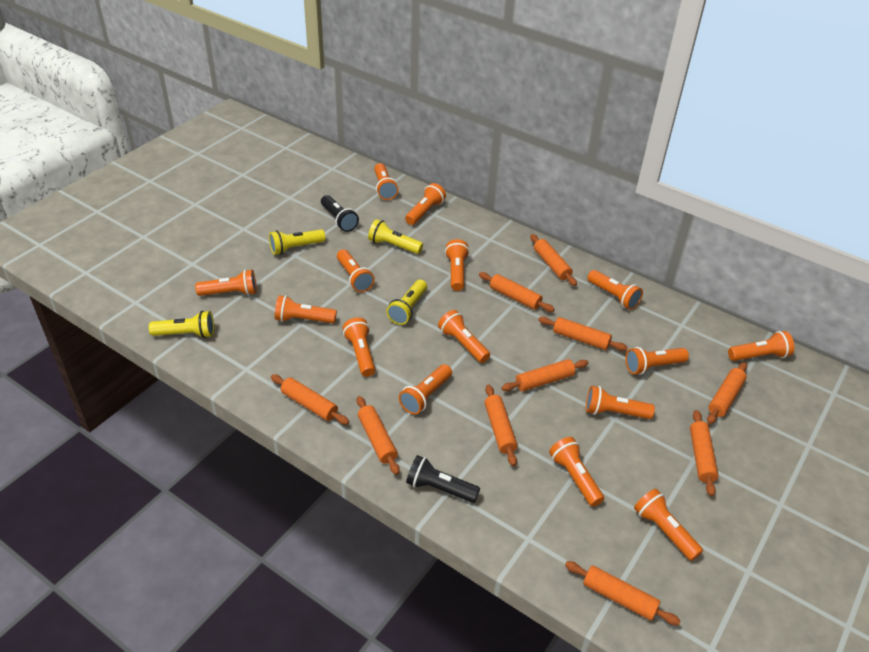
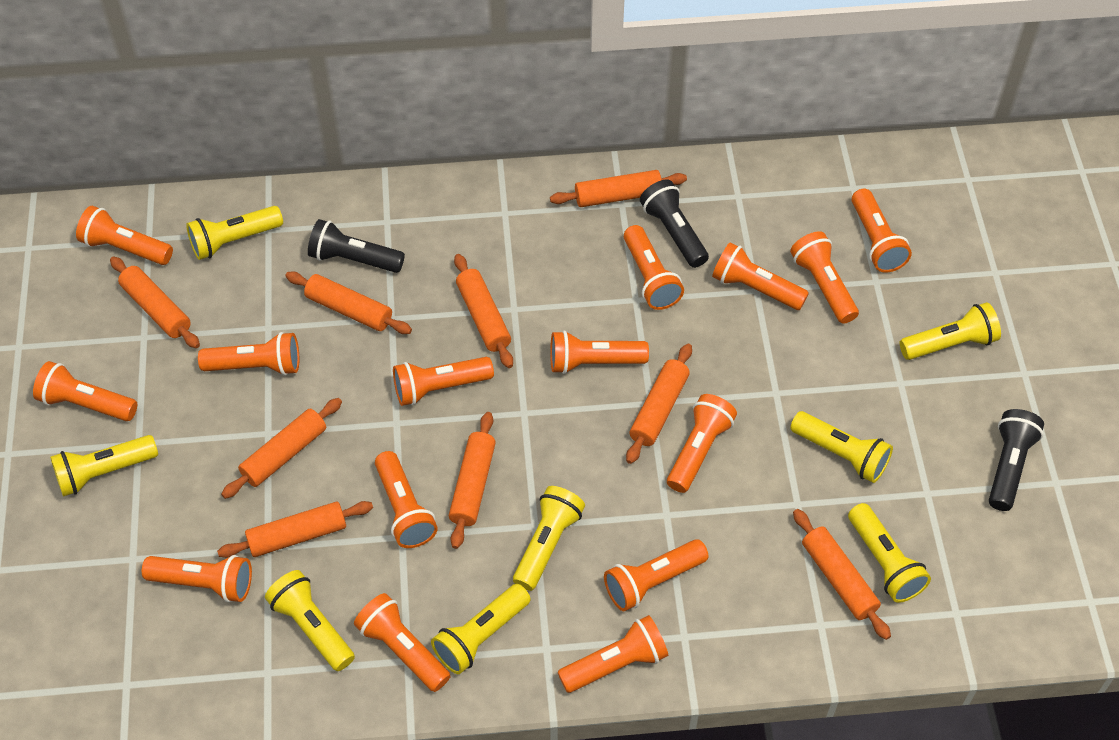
black flashlight: 2 -> 3
orange rolling pin: 10 -> 9
yellow flashlight: 4 -> 8

